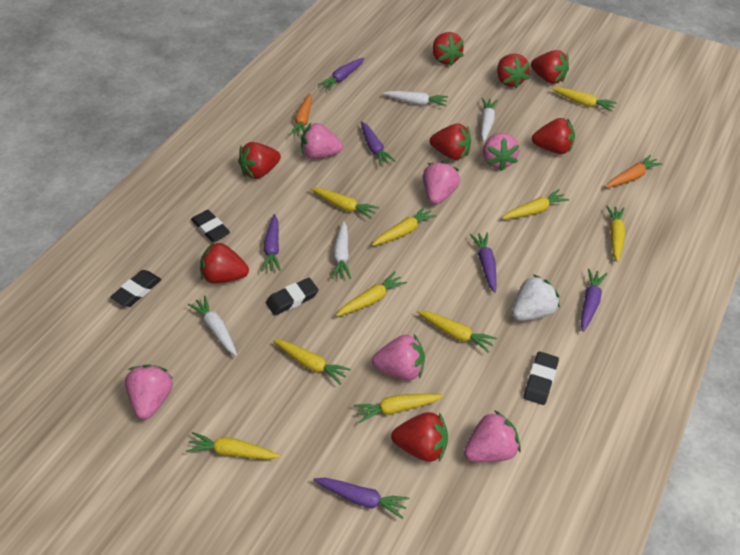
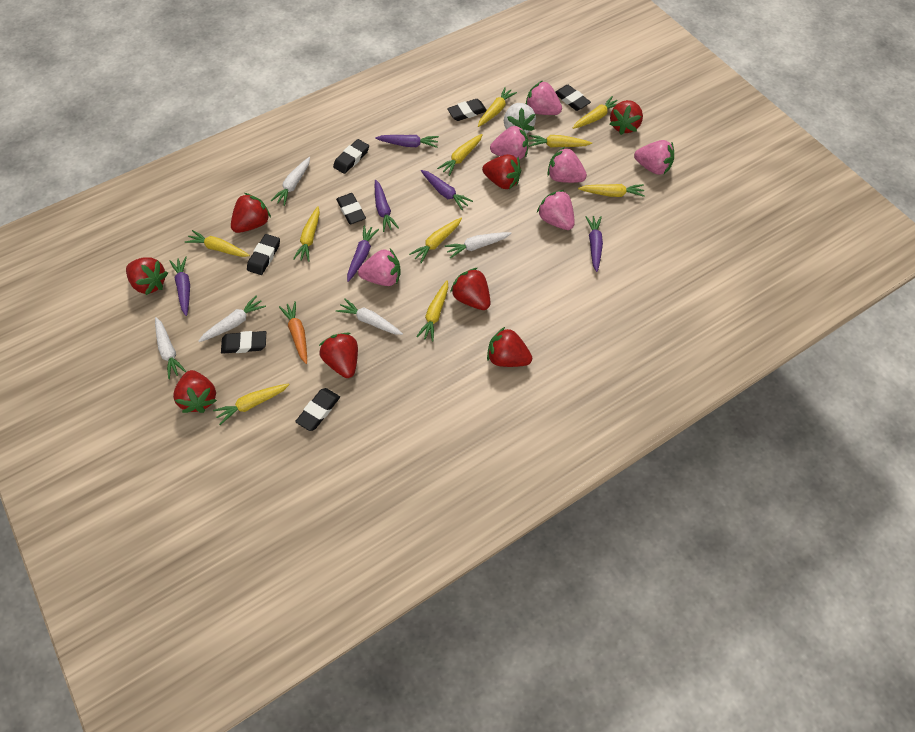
black eraser: 4 -> 7
orange carrot: 2 -> 1
white carrot: 4 -> 5

